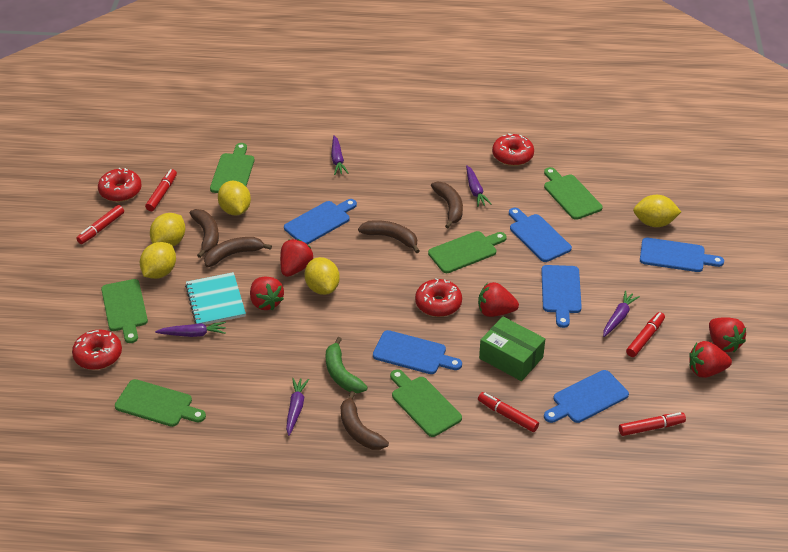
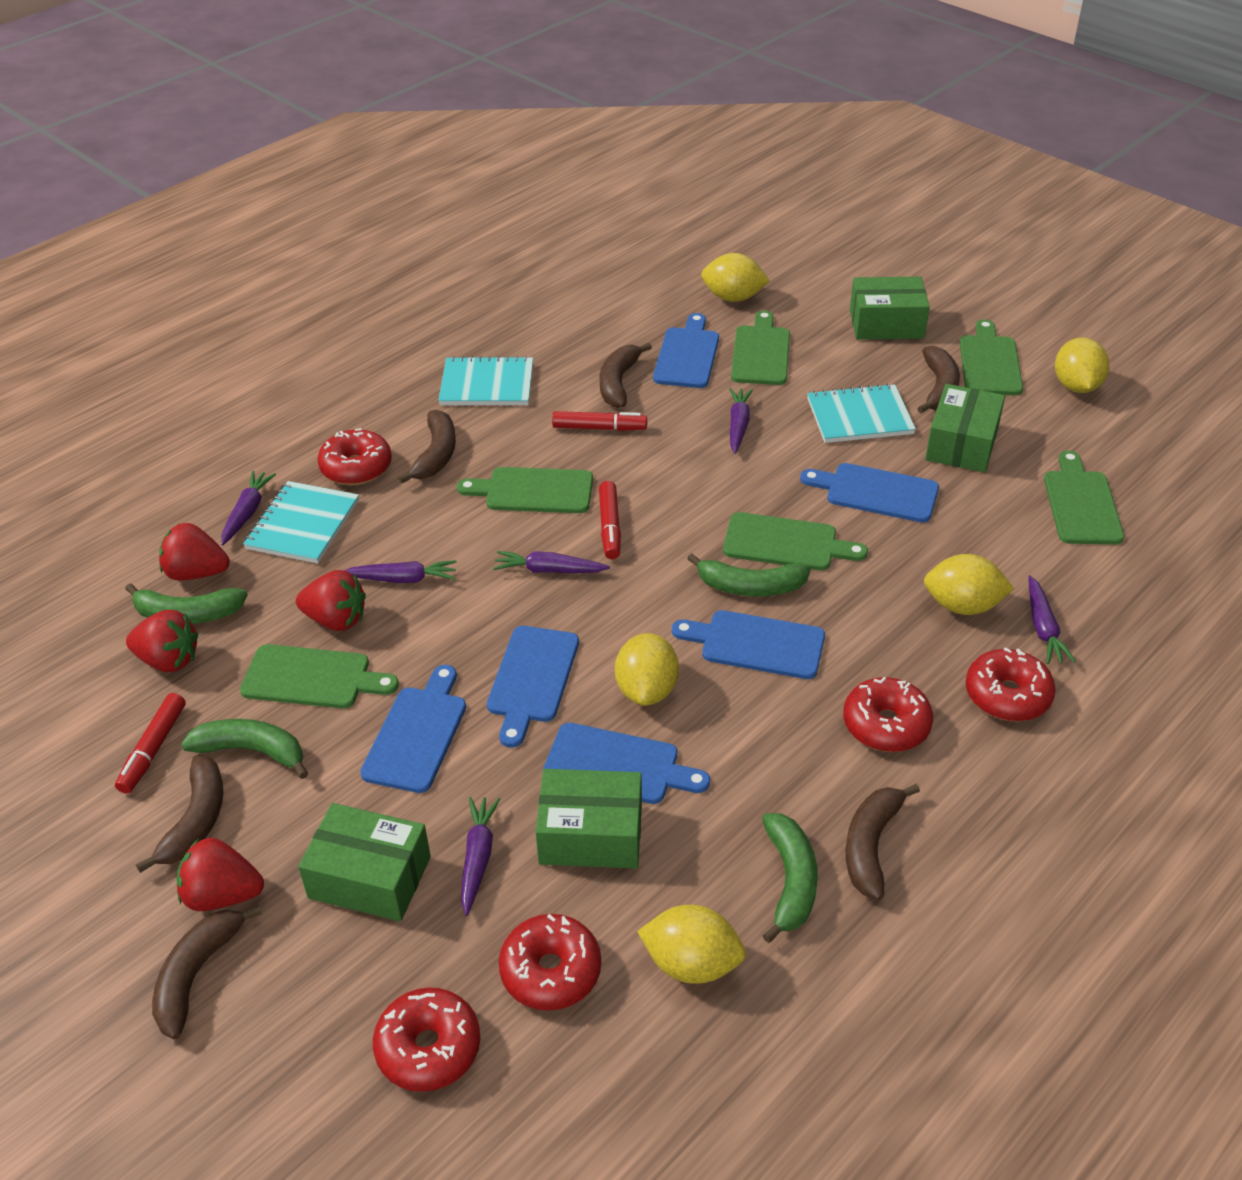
brown banana: 5 -> 6
green banana: 1 -> 4
green box: 1 -> 4
purple carrot: 5 -> 6
red donut: 4 -> 5
red marker: 5 -> 3
red strawberry: 5 -> 4
turquoise notebook: 1 -> 3

